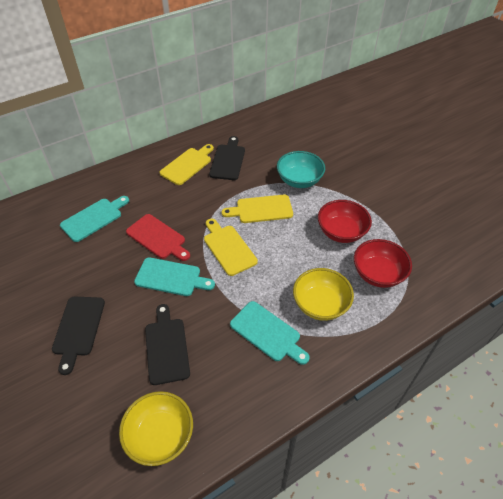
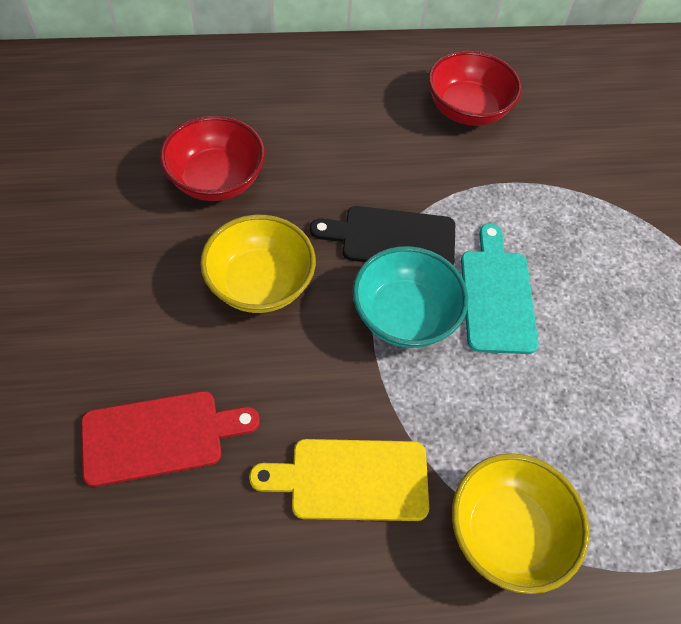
black cutting board: 3 -> 1
turquoise cutting board: 3 -> 1
yellow cutting board: 3 -> 1

